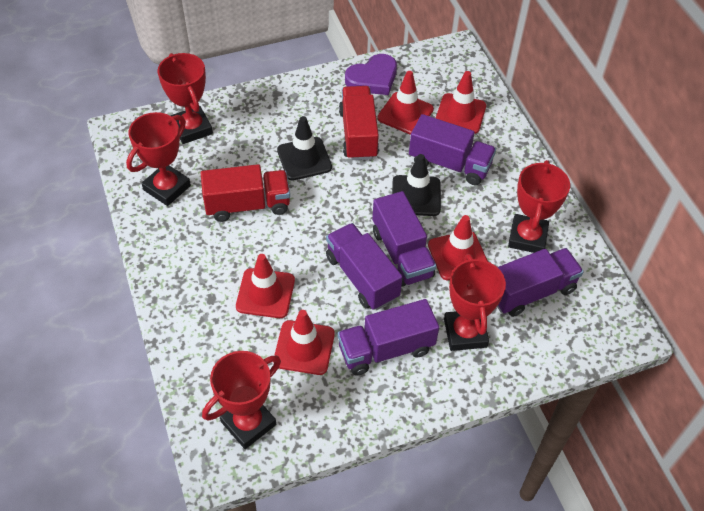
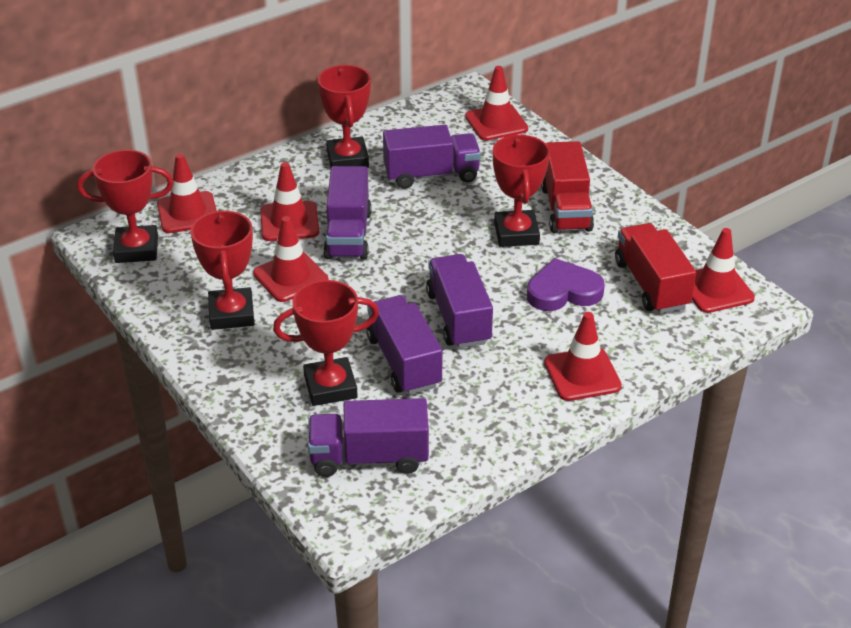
black traffic cone: 2 -> 0
red traffic cone: 5 -> 6

